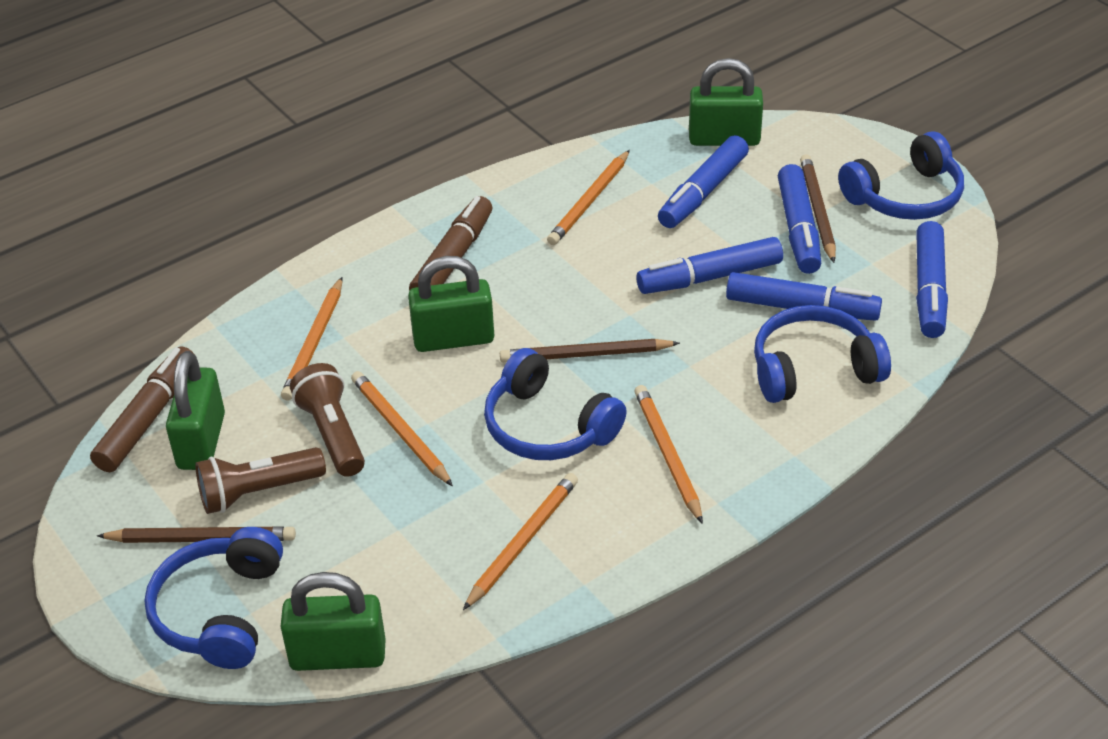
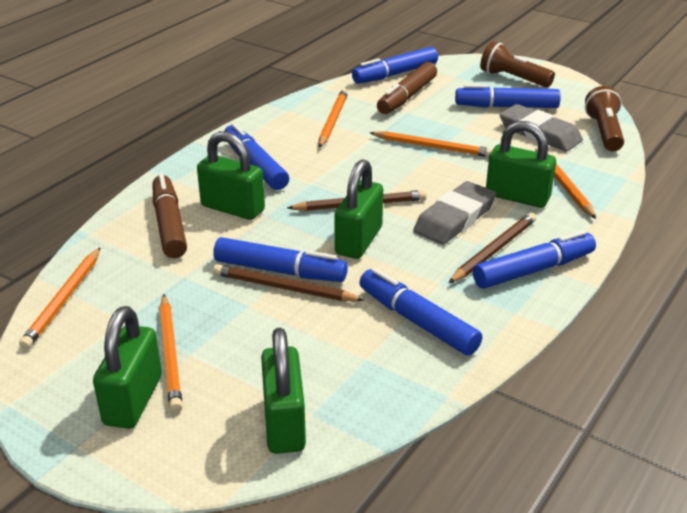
blue headphones: 4 -> 0
blue marker: 5 -> 6
green padlock: 4 -> 5
grey eraser: 0 -> 2

